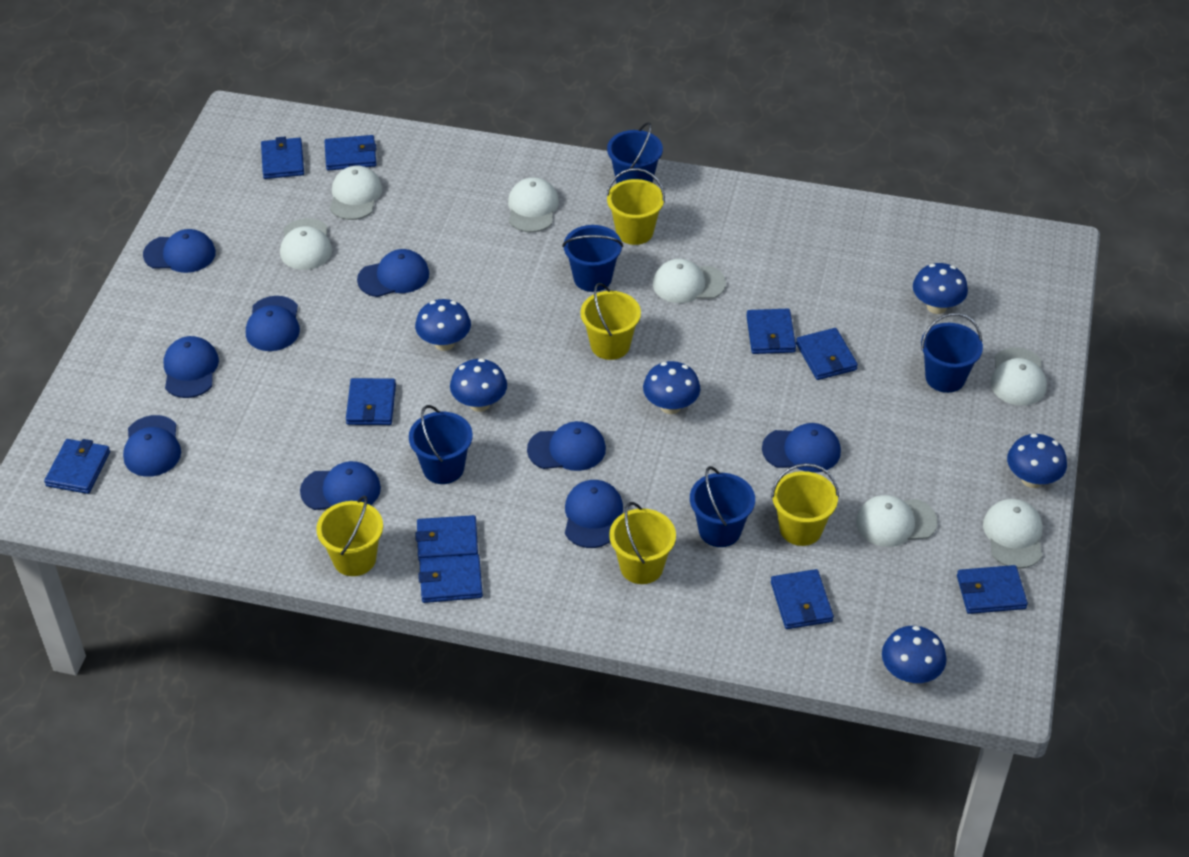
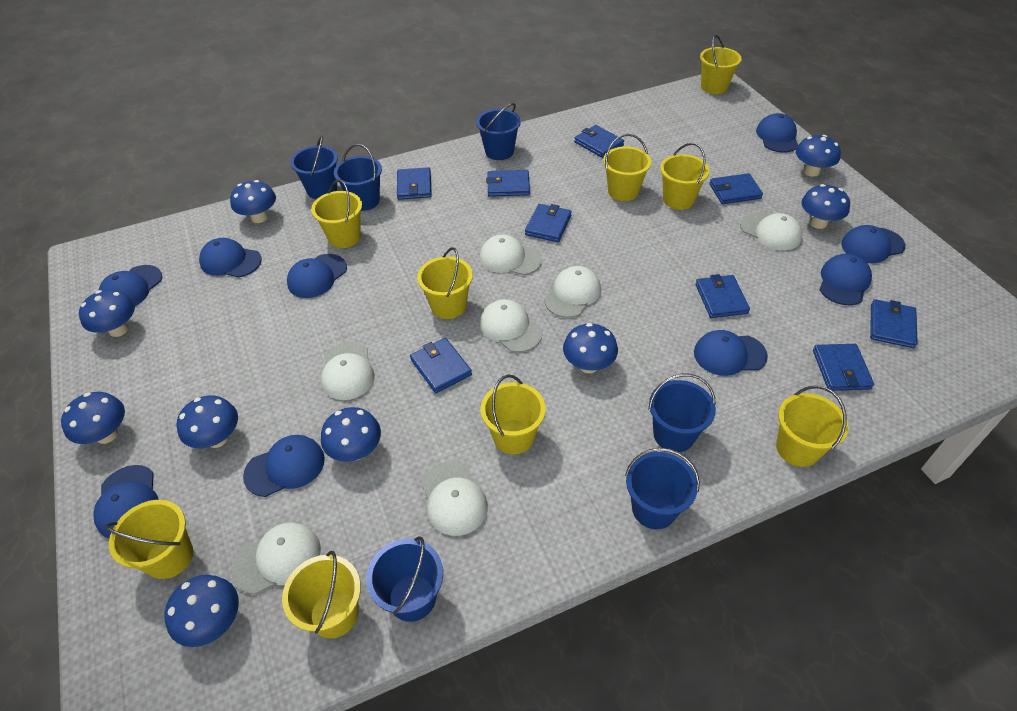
blue bucket: 5 -> 6
blue mushroom: 6 -> 9
blue wallet: 10 -> 9
yellow bucket: 5 -> 9

